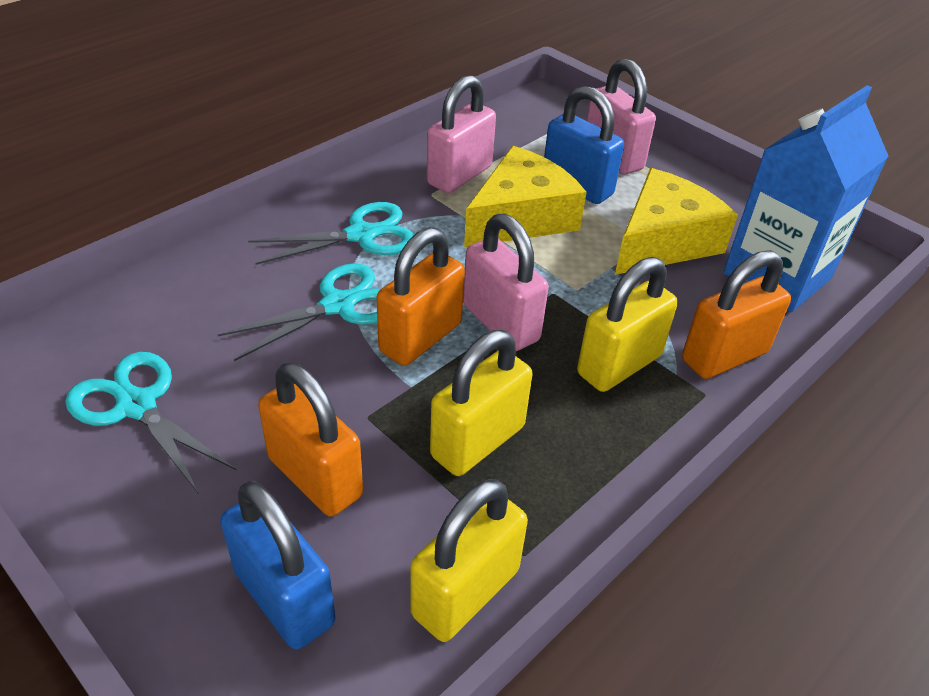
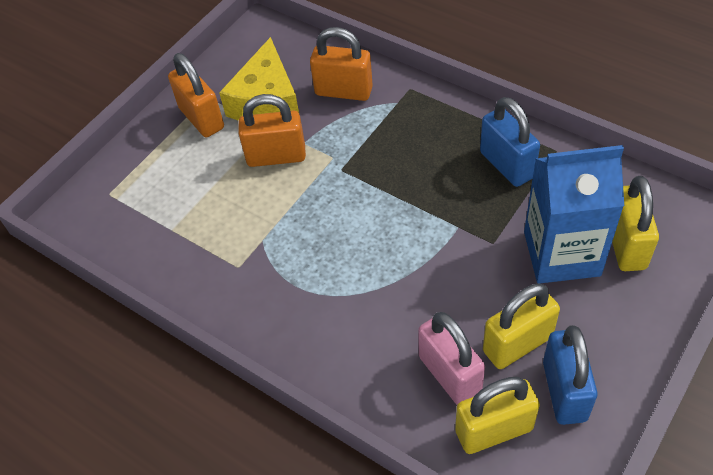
pink padlock: 3 -> 1
turquoise scissors: 3 -> 0
yellow cheese: 2 -> 1

